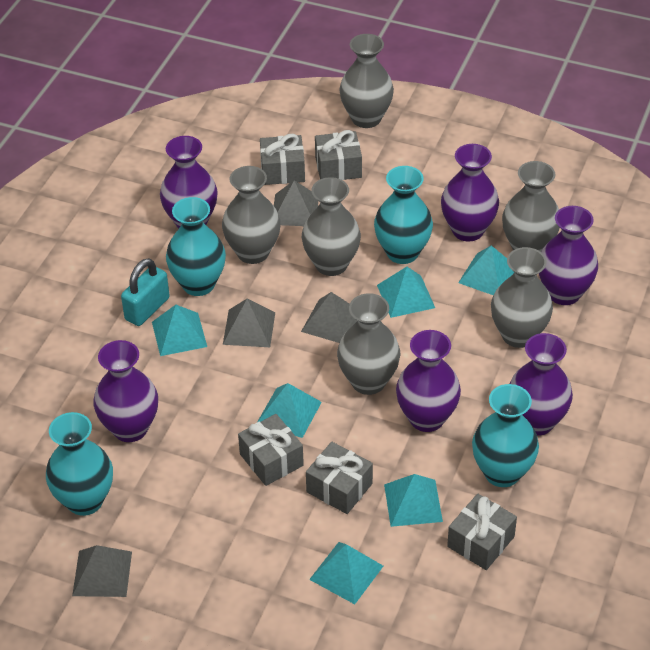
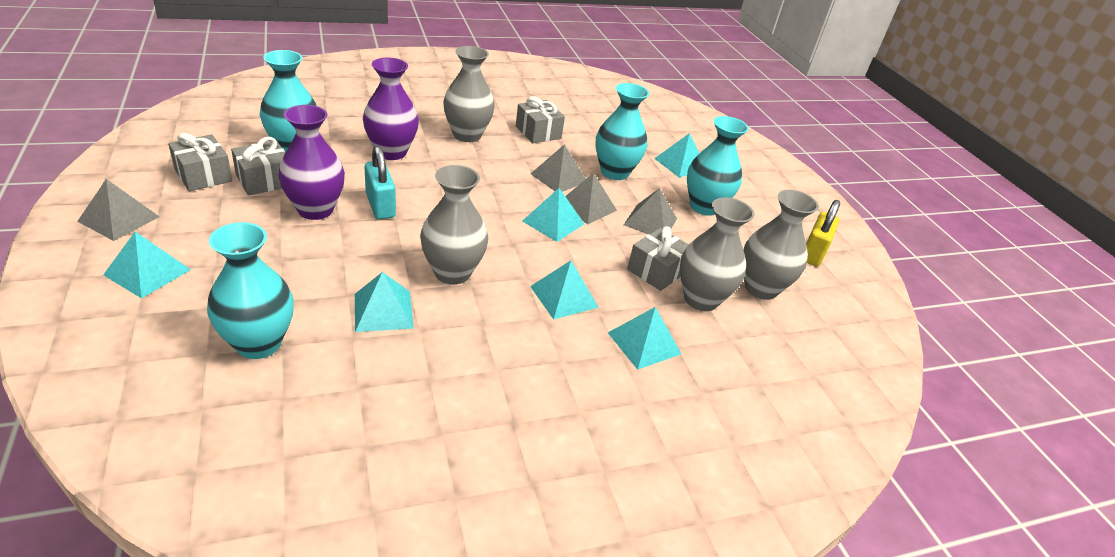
grey gift: 5 -> 4
grey vase: 6 -> 4
purple vase: 6 -> 2
yellow padlock: 0 -> 1

